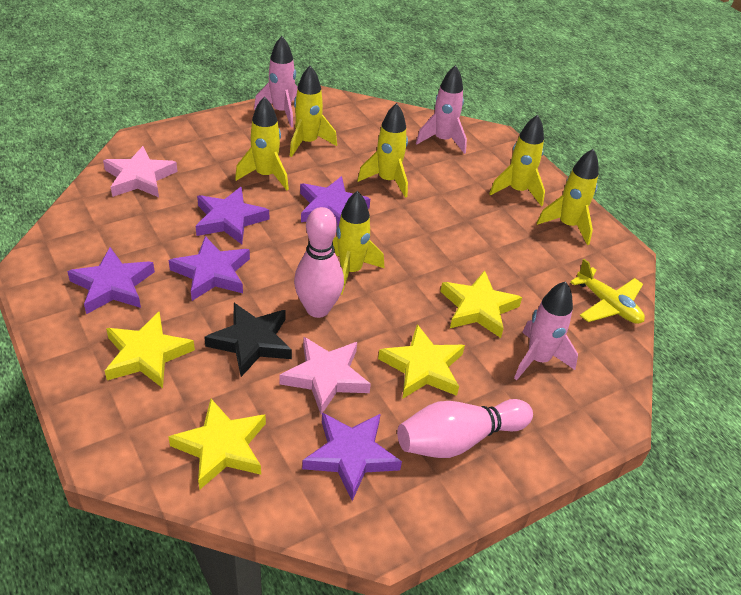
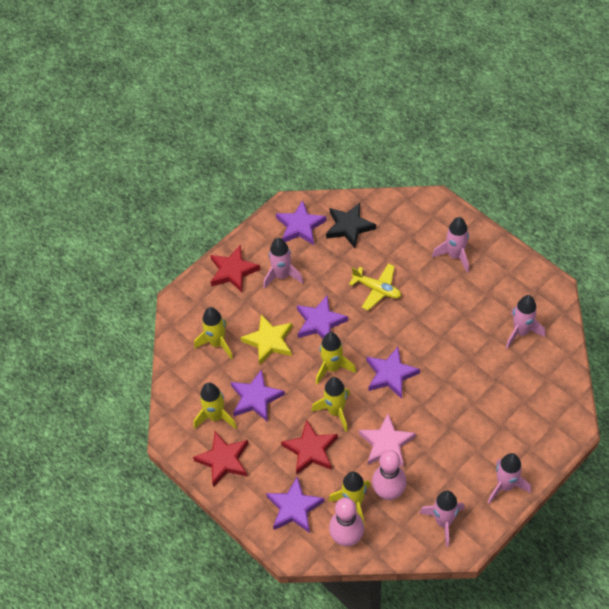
pink rocket: 3 -> 5
pink star: 2 -> 1
red star: 0 -> 3
yellow rocket: 6 -> 5
yellow star: 4 -> 1

